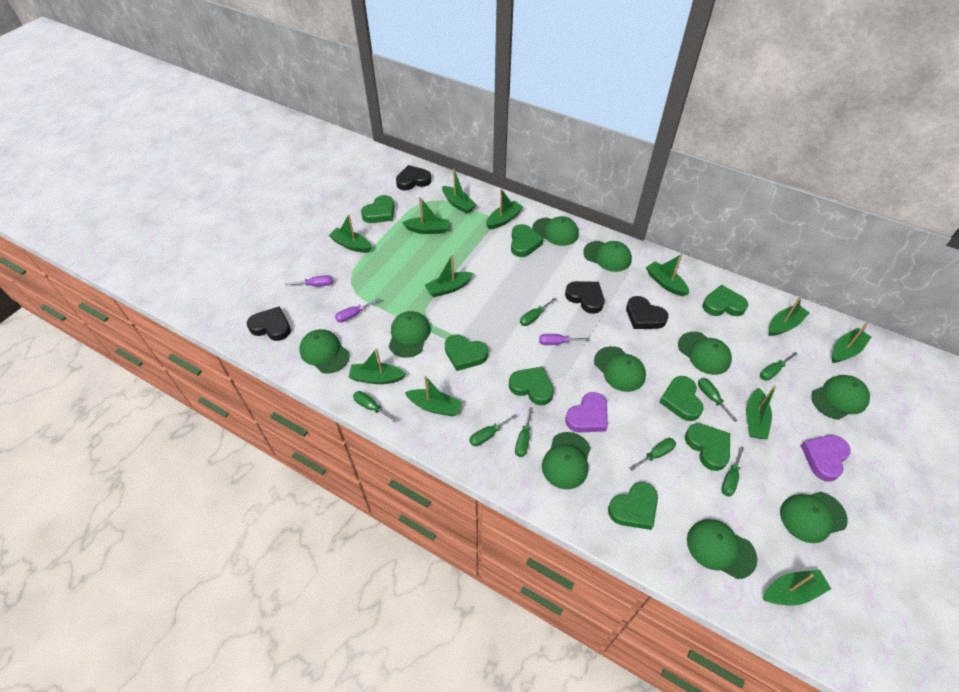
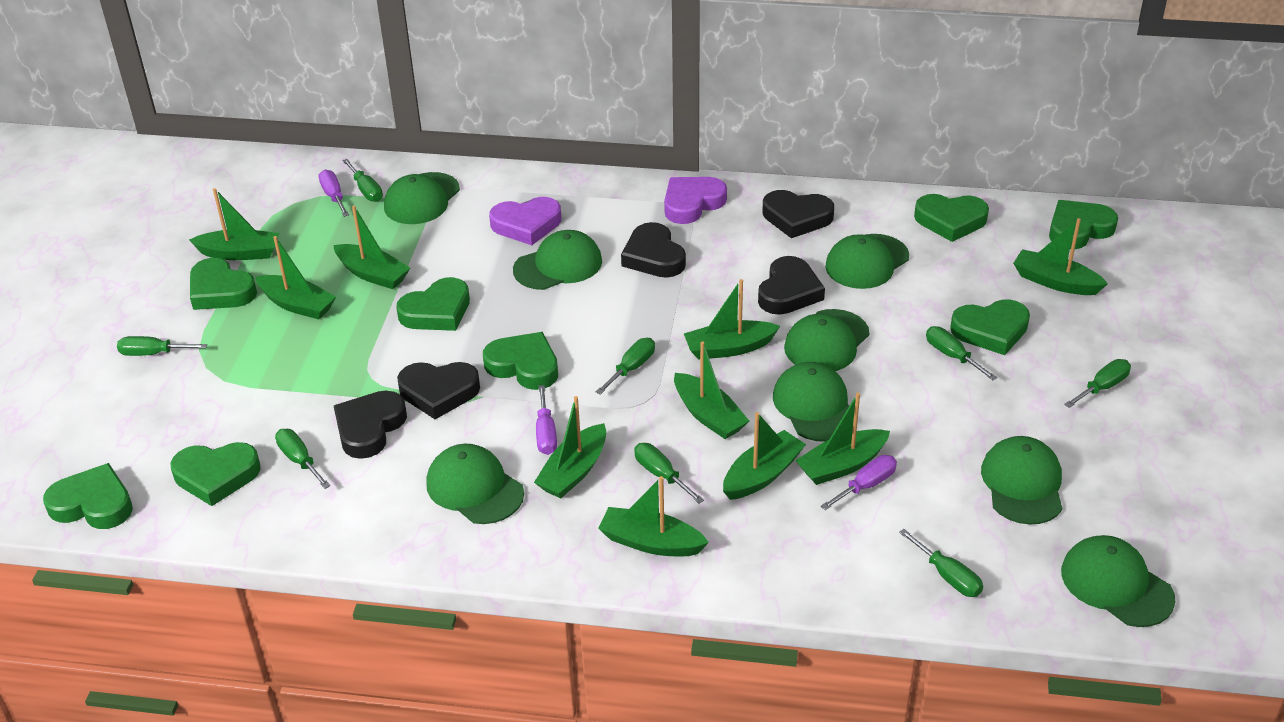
black heart: 4 -> 5
green boat: 12 -> 10
green cap: 10 -> 8

